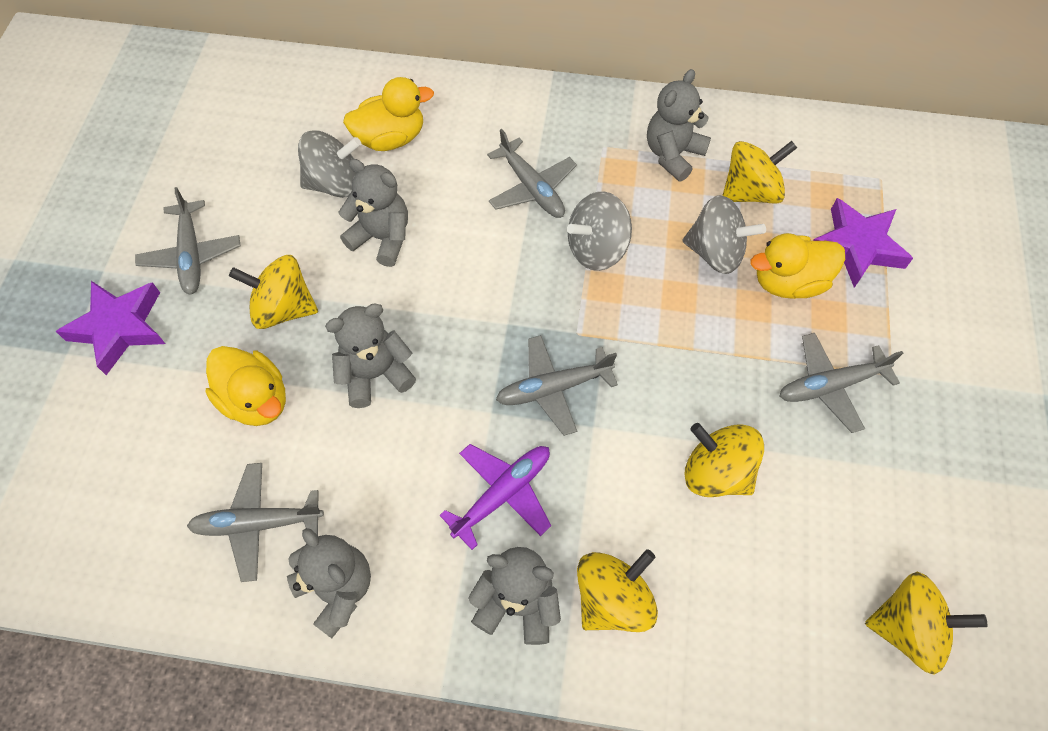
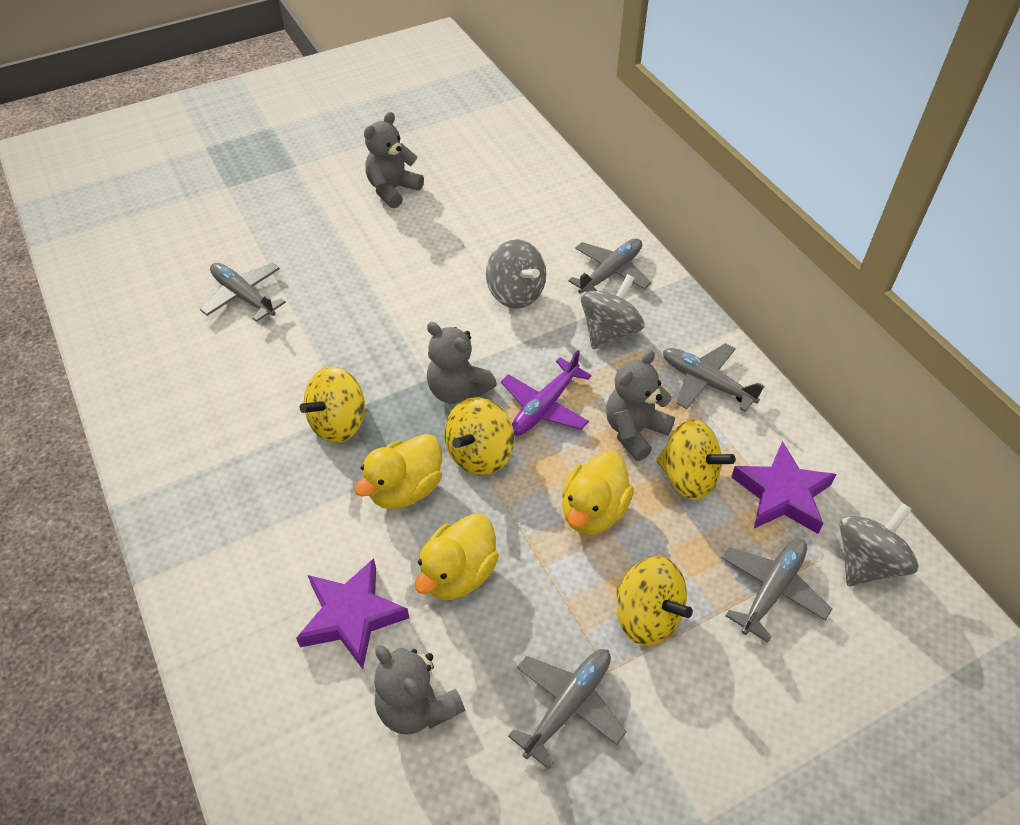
grey teddy bear: 5 -> 4
yellow spinning top: 5 -> 4

